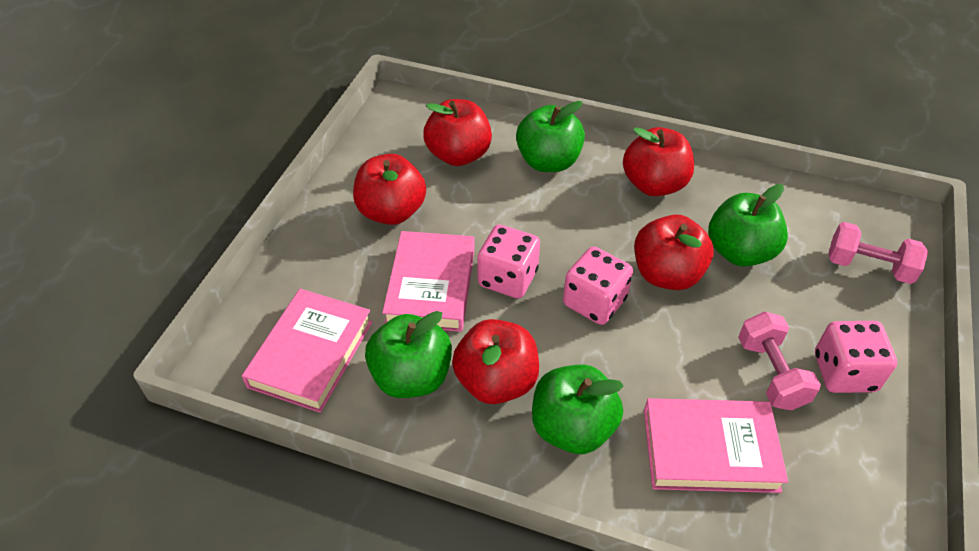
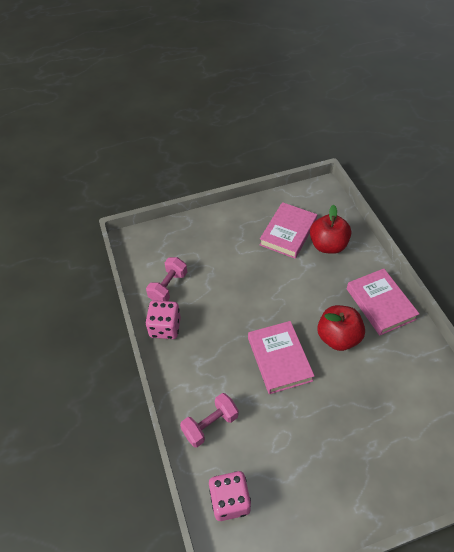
green apple: 4 -> 0
pink dice: 3 -> 2
red apple: 5 -> 2

